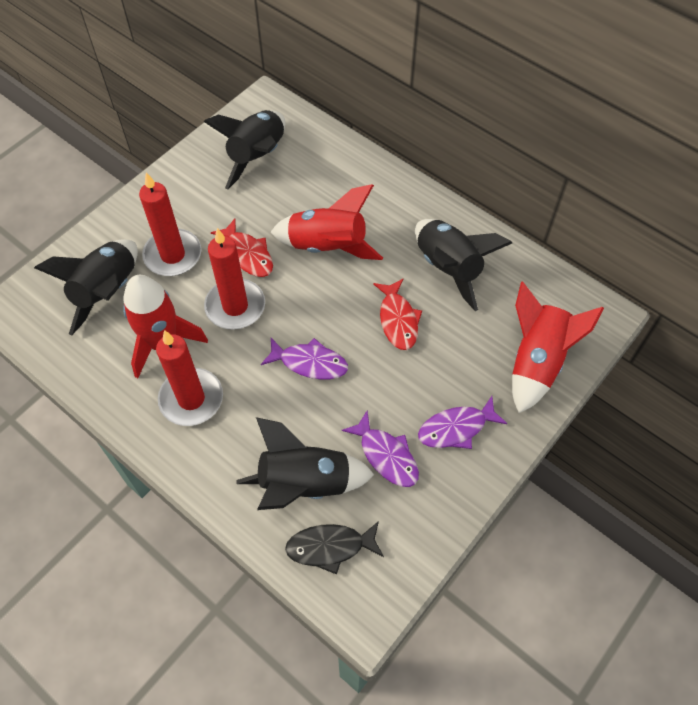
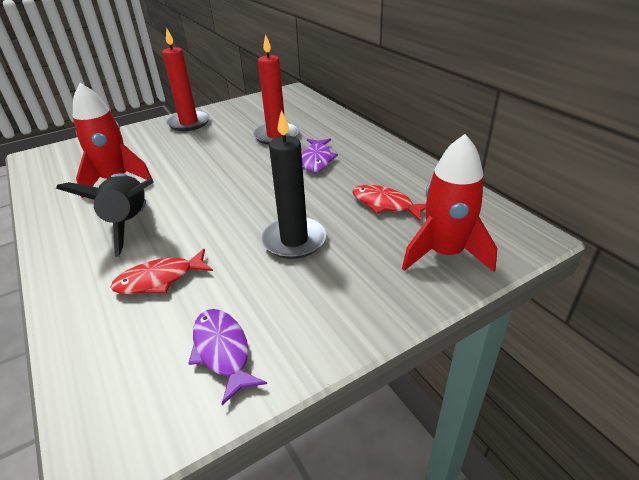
black candle: 0 -> 1
black fish: 1 -> 0
black rocket: 4 -> 1
purple fish: 3 -> 2
red candle: 3 -> 2
red rocket: 3 -> 2

